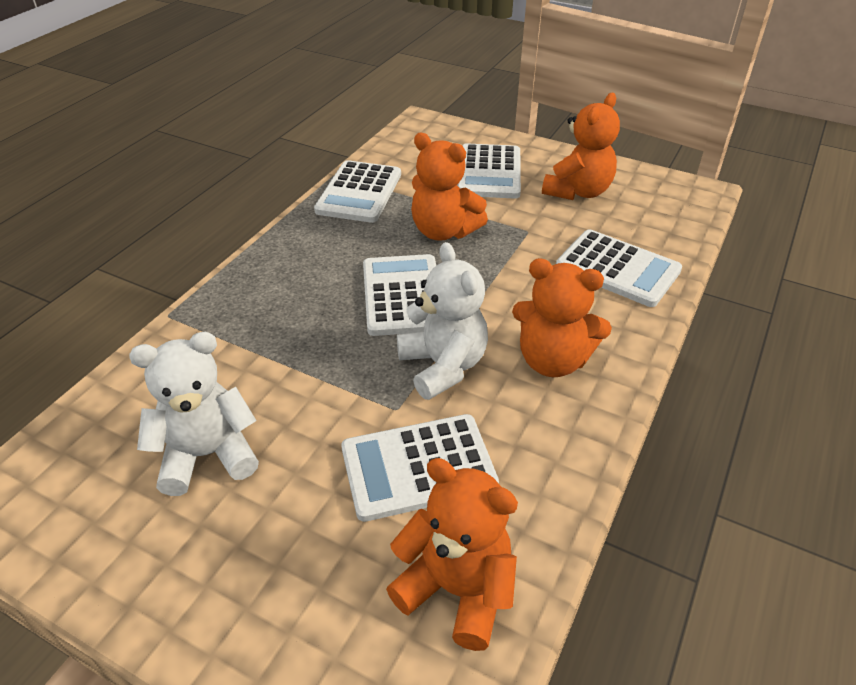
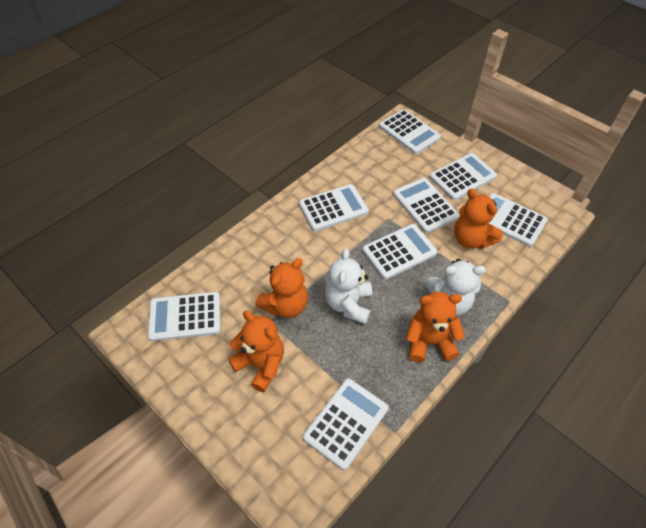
white calculator: 5 -> 8

